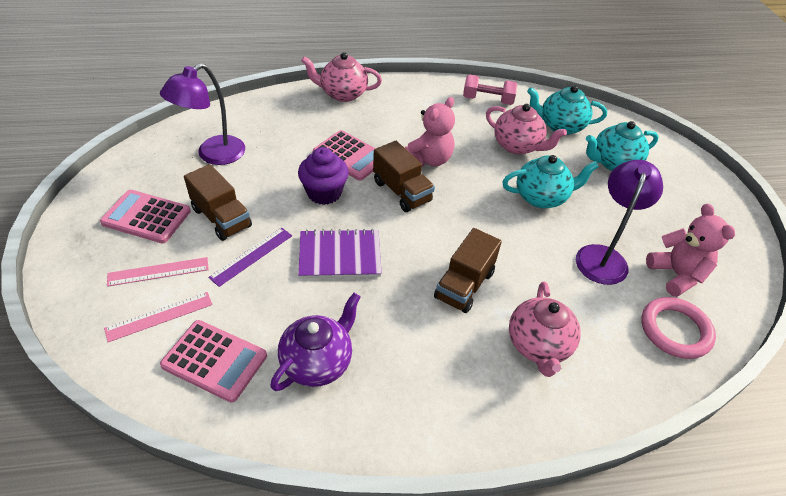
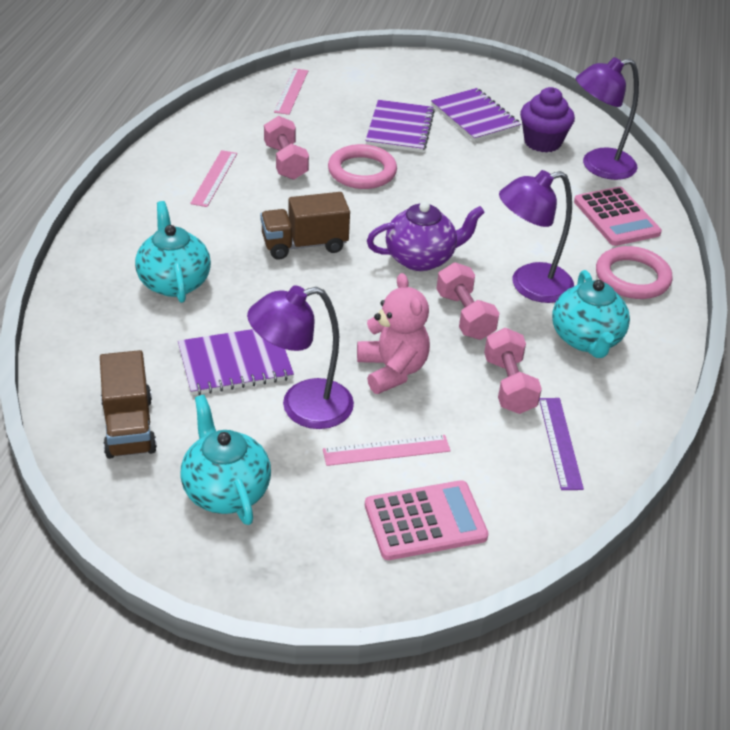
brown truck: 3 -> 2
pink calculator: 3 -> 2
pink dumbbell: 1 -> 3
pink ring: 1 -> 2
pink ruler: 2 -> 3
pink teapot: 3 -> 0
pink teddy bear: 2 -> 1
purple lamp: 2 -> 3
purple notebook: 1 -> 3

